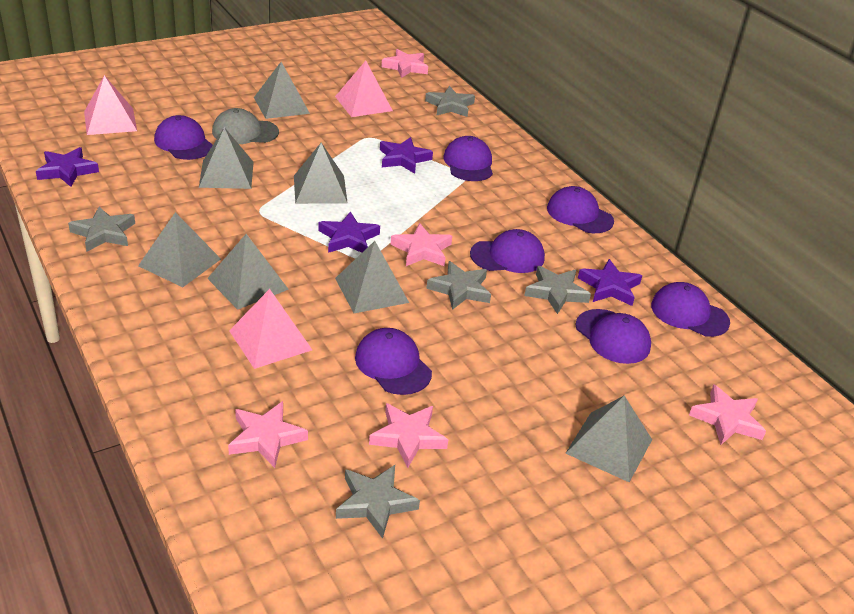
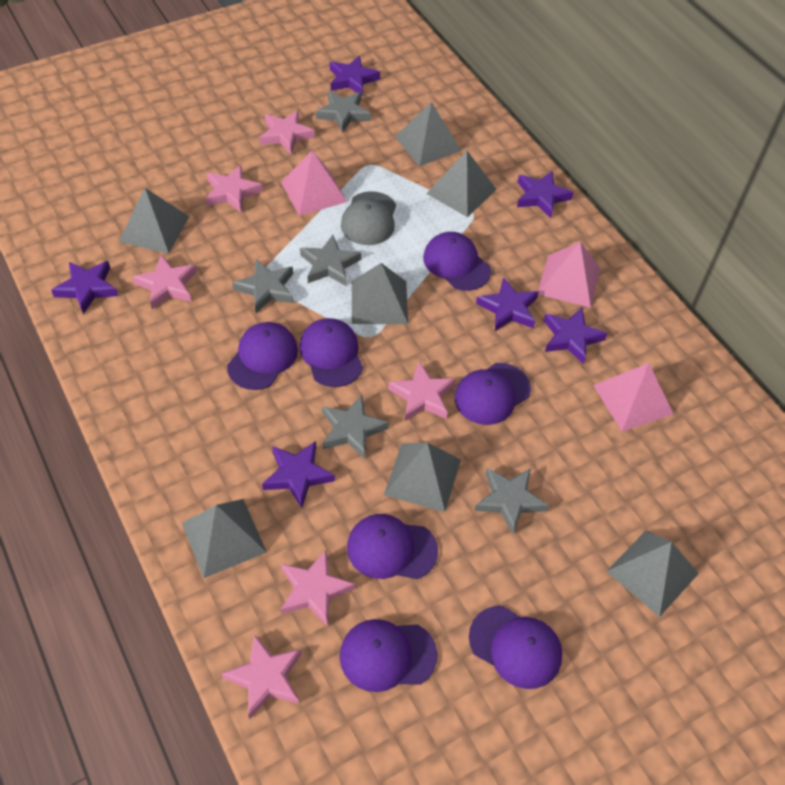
pink star: 5 -> 6
purple star: 4 -> 6

